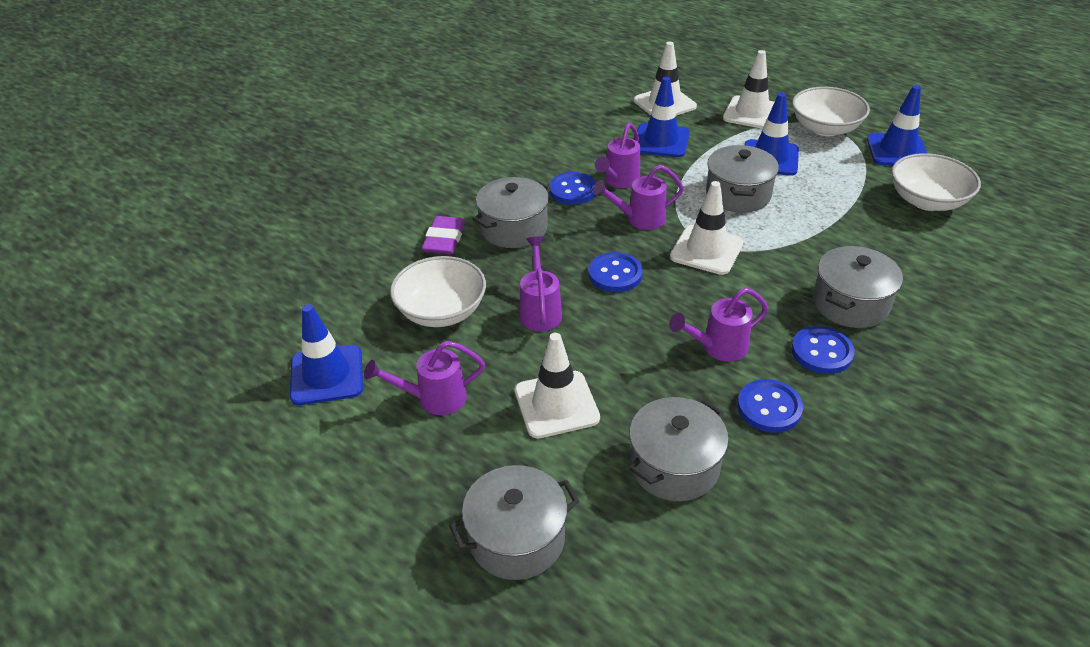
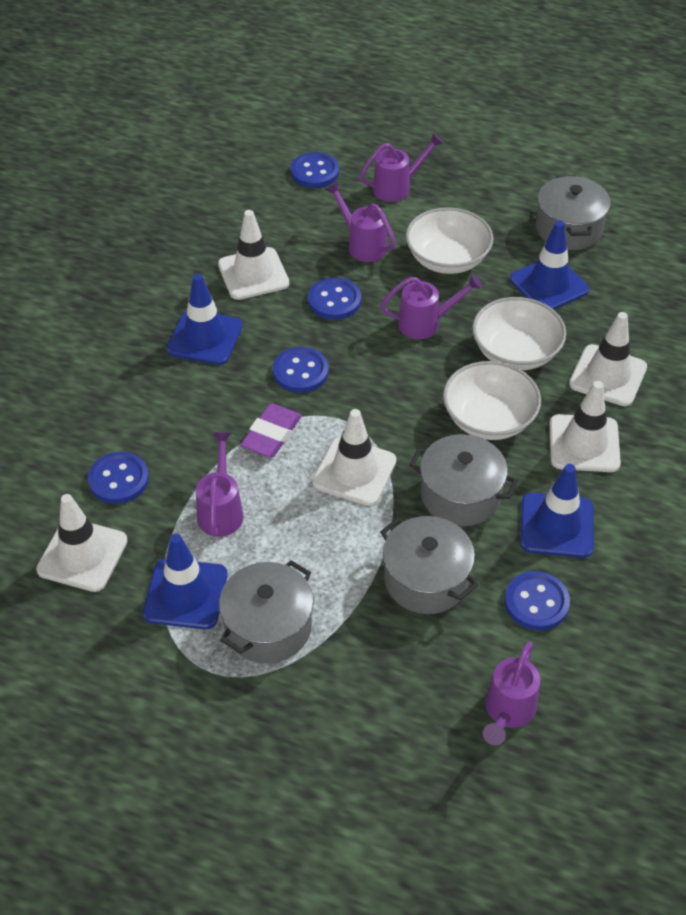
blue button: 4 -> 5
grey pot: 5 -> 4
white traffic cone: 4 -> 5

